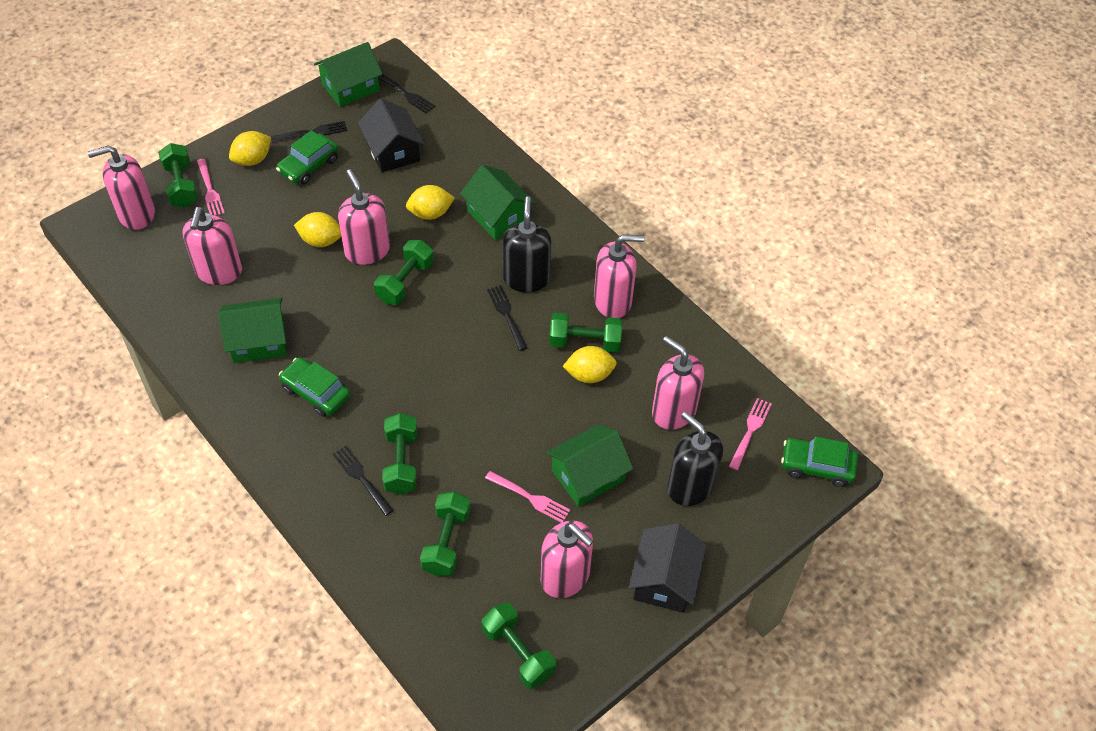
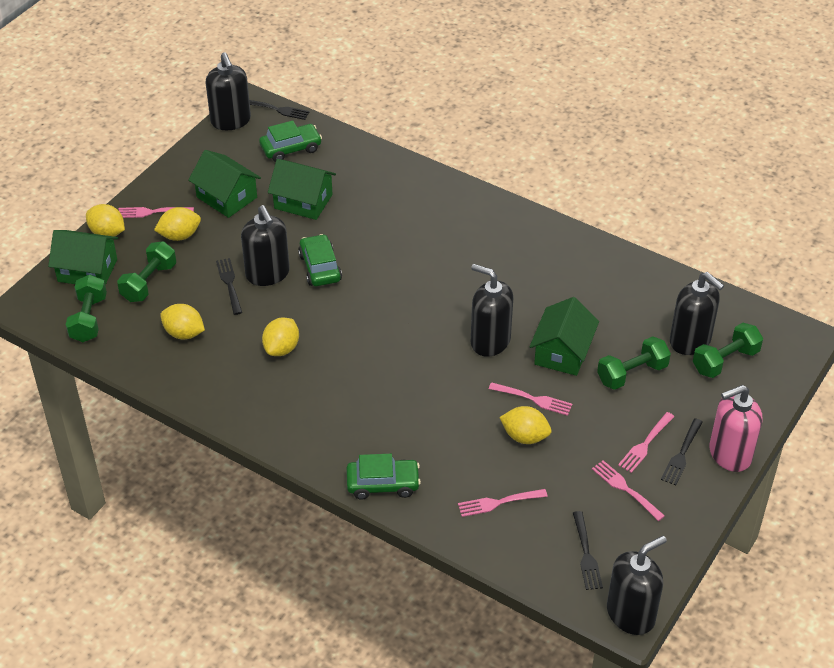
black house: 2 -> 0
black soap dispenser: 2 -> 5
green dumbbell: 6 -> 4
pink fork: 3 -> 5
pink soap dispenser: 6 -> 1
yellow lemon: 4 -> 5

